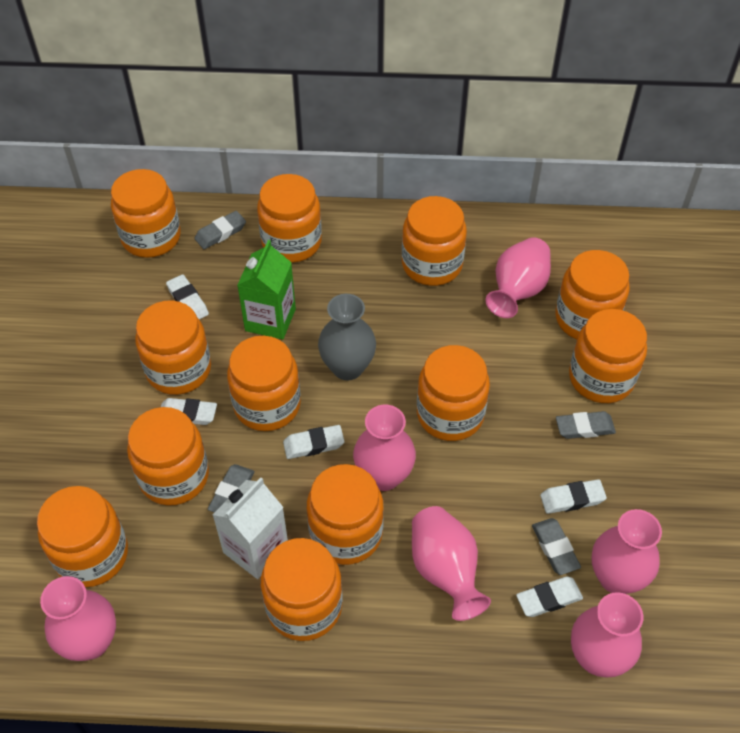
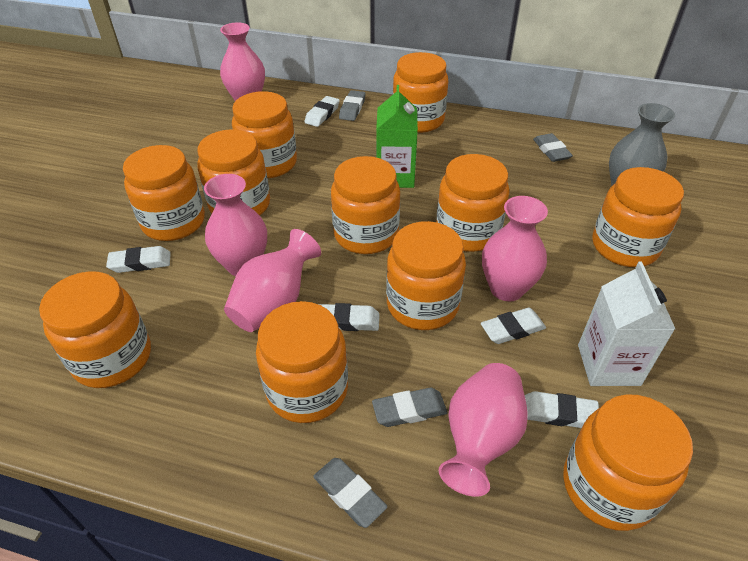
orange jar: 12 -> 11
pink vase: 6 -> 5

